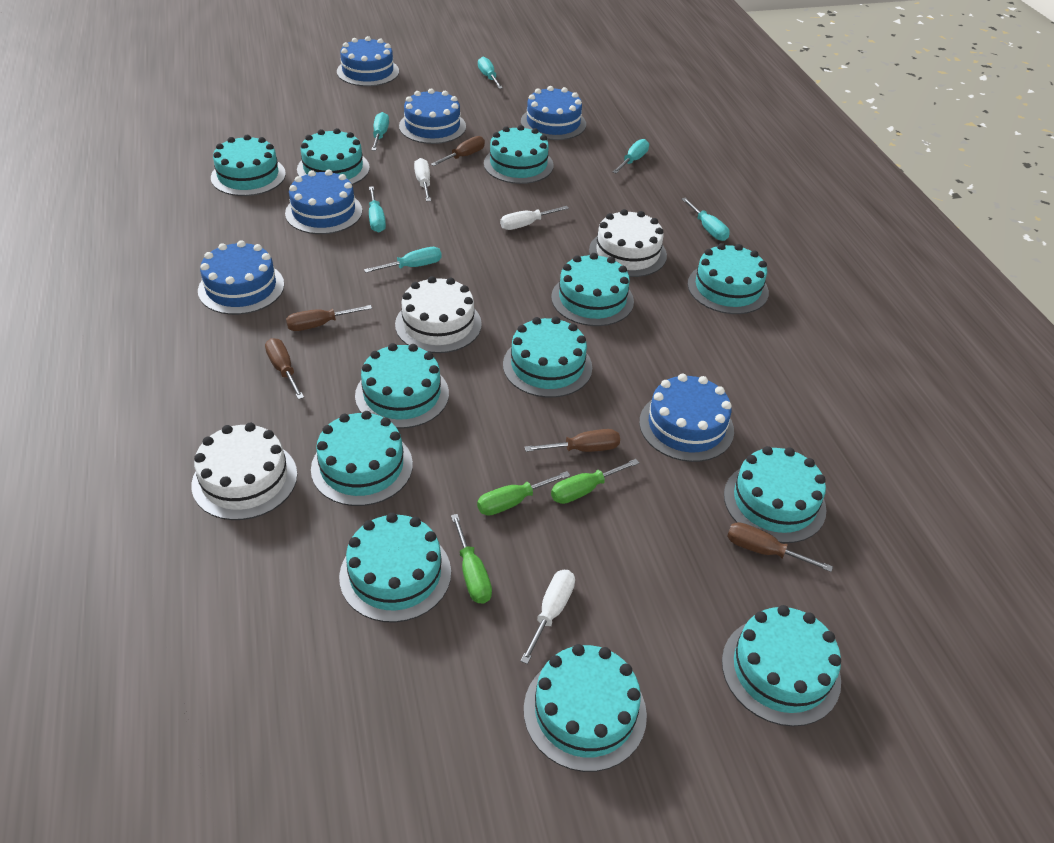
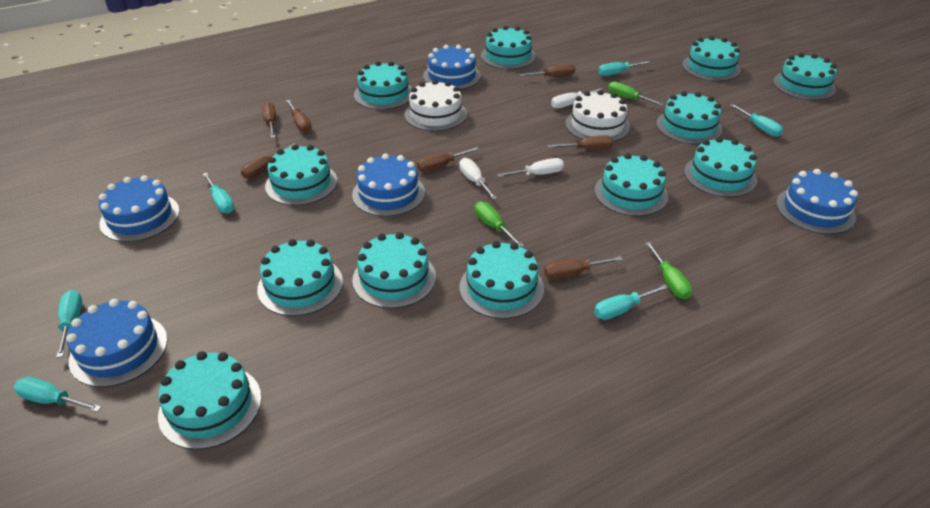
blue cake: 6 -> 5
brown screwdriver: 5 -> 7
white cake: 3 -> 2

